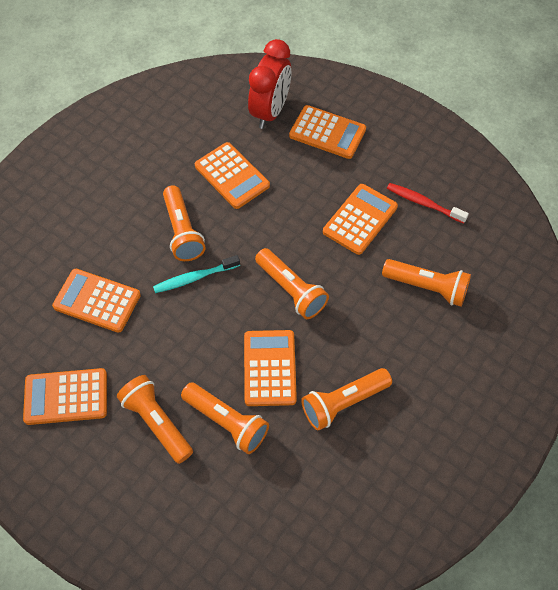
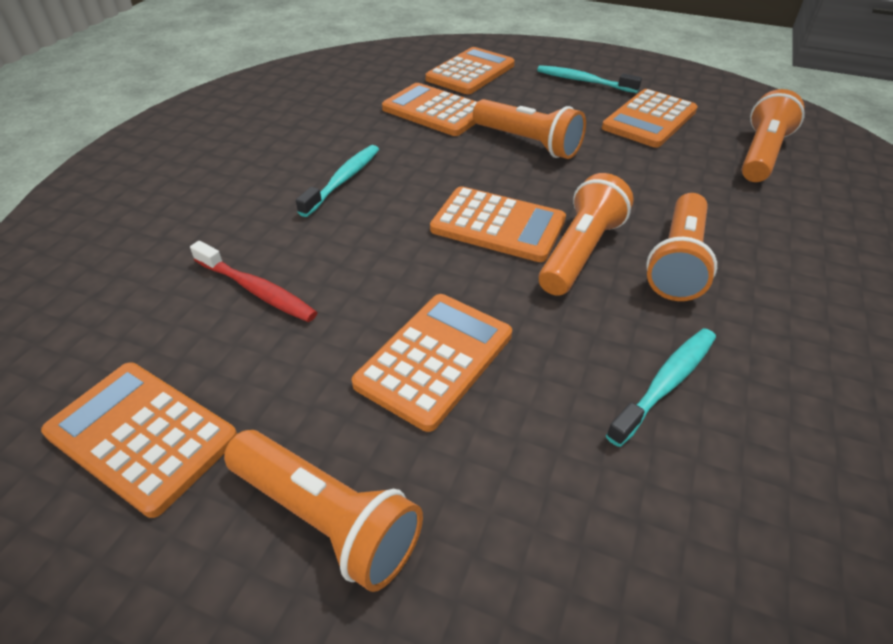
orange flashlight: 6 -> 5
red clock: 1 -> 0
turquoise toothbrush: 1 -> 3

